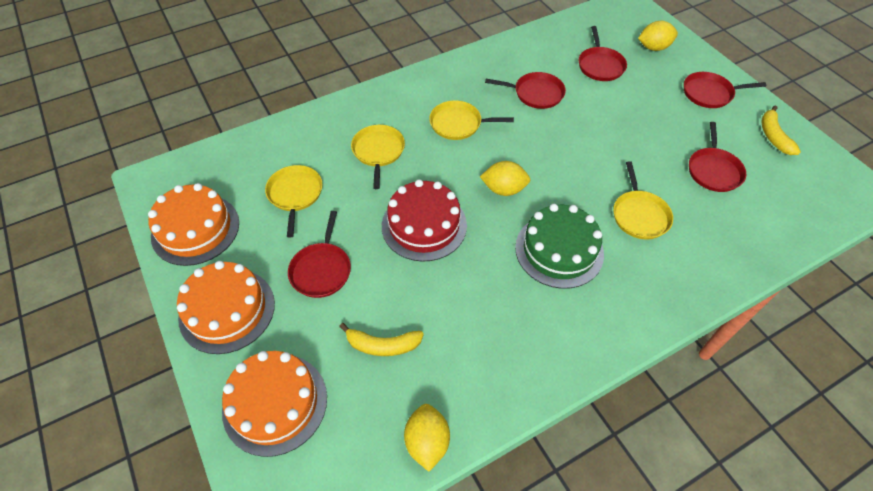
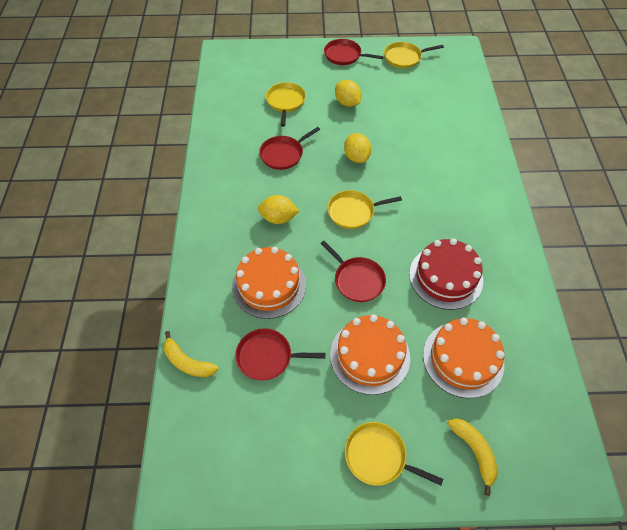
green cake: 1 -> 0
red pan: 5 -> 4

